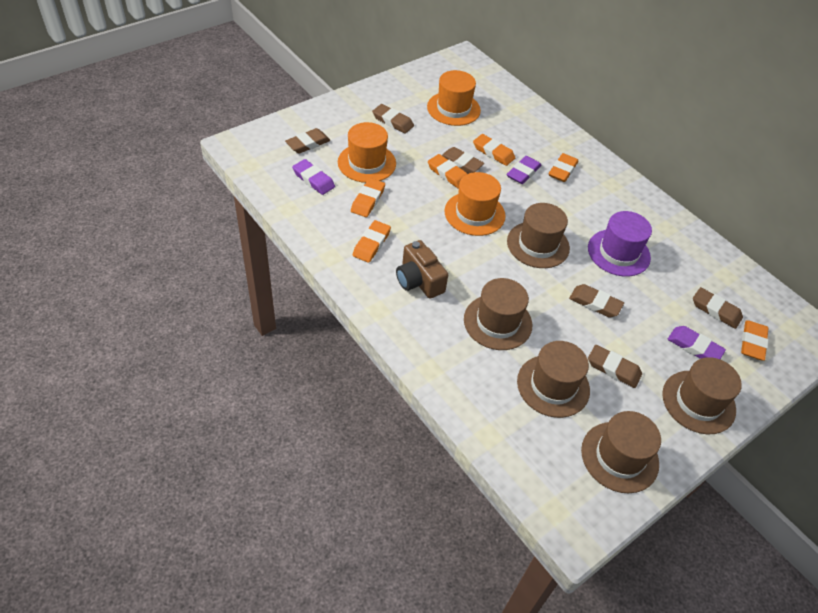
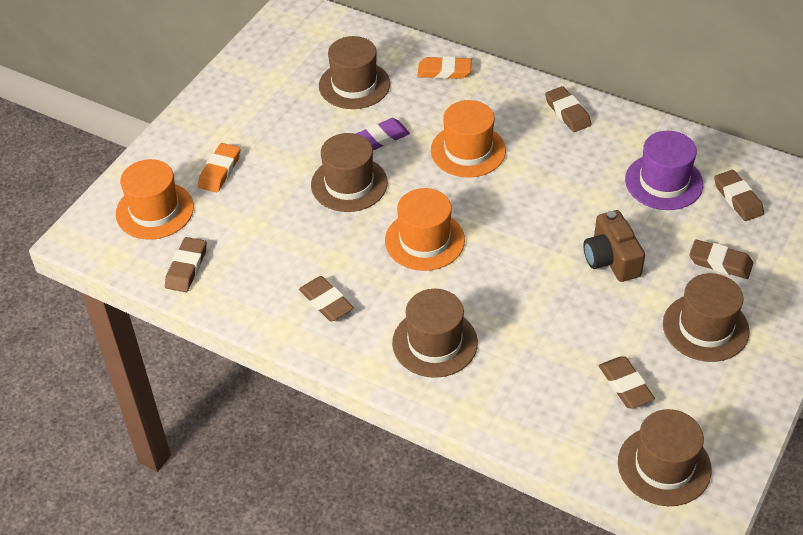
orange eraser: 6 -> 2
purple eraser: 3 -> 1

